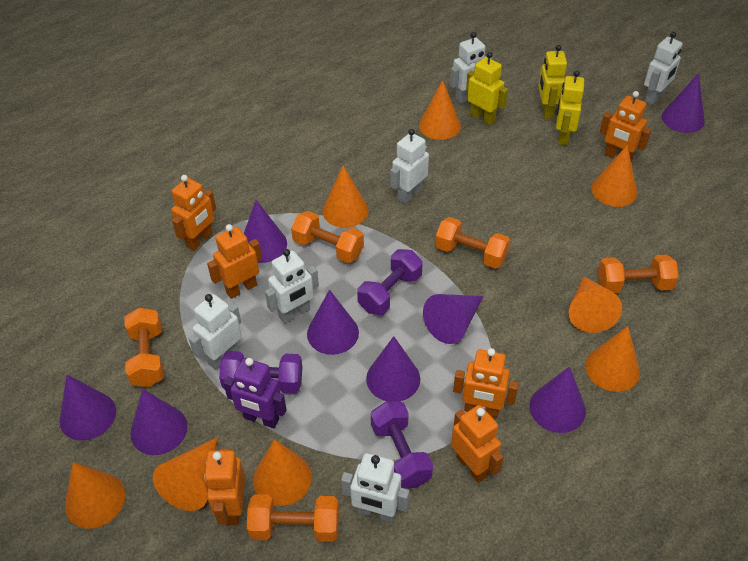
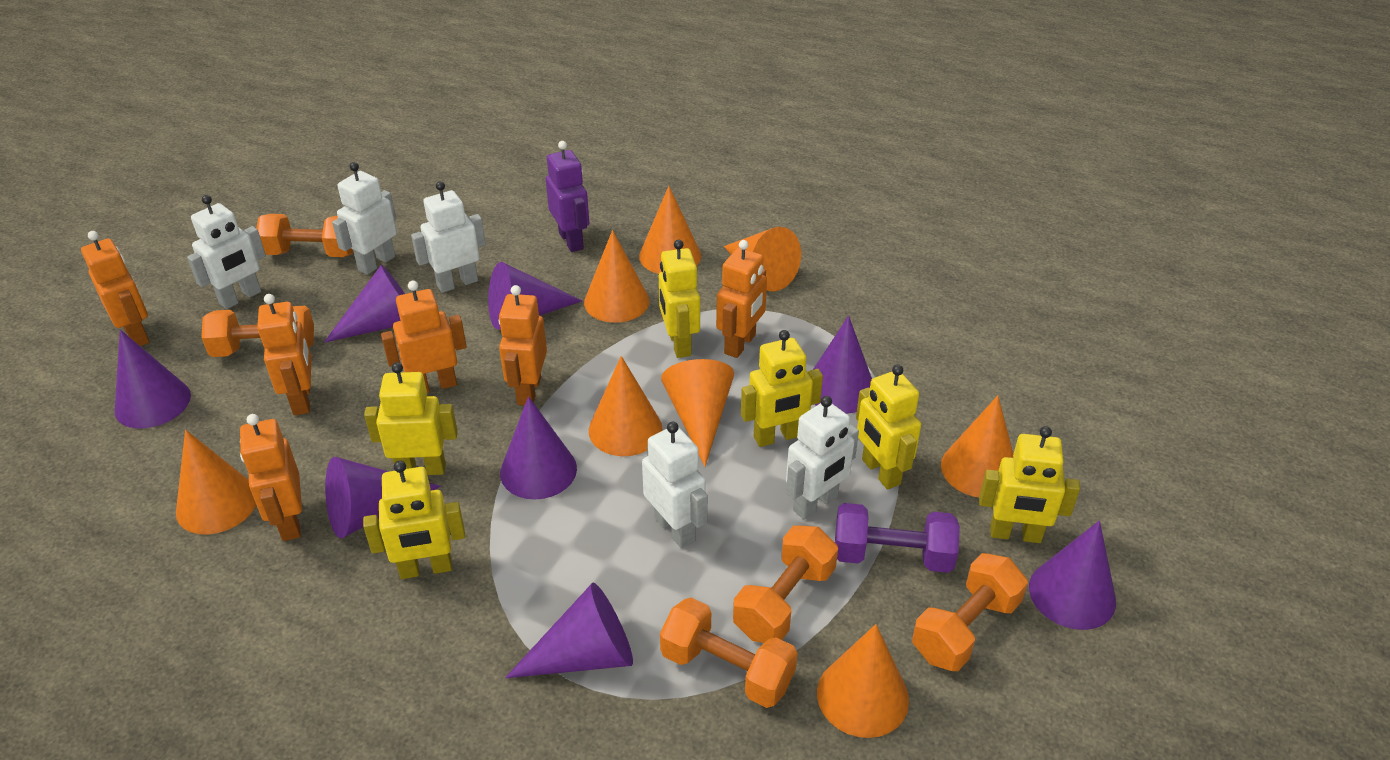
purple dumbbell: 3 -> 1
white robot: 6 -> 5
yellow robot: 3 -> 6

